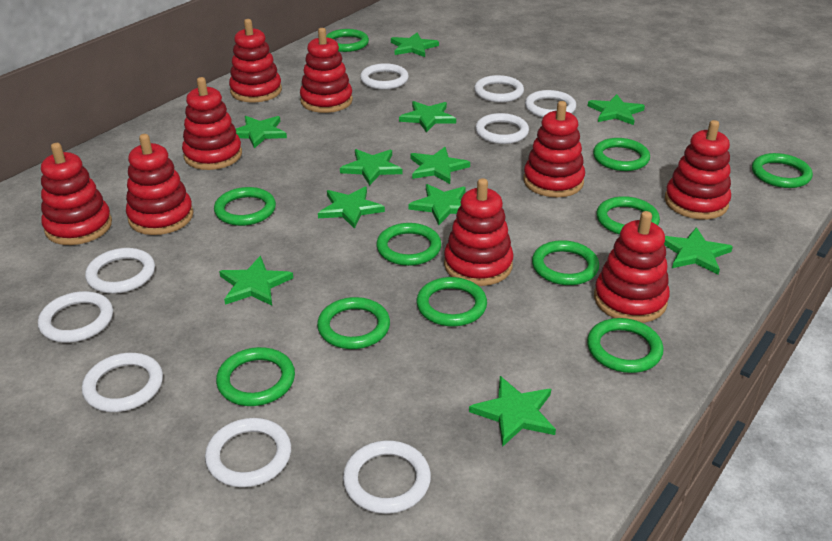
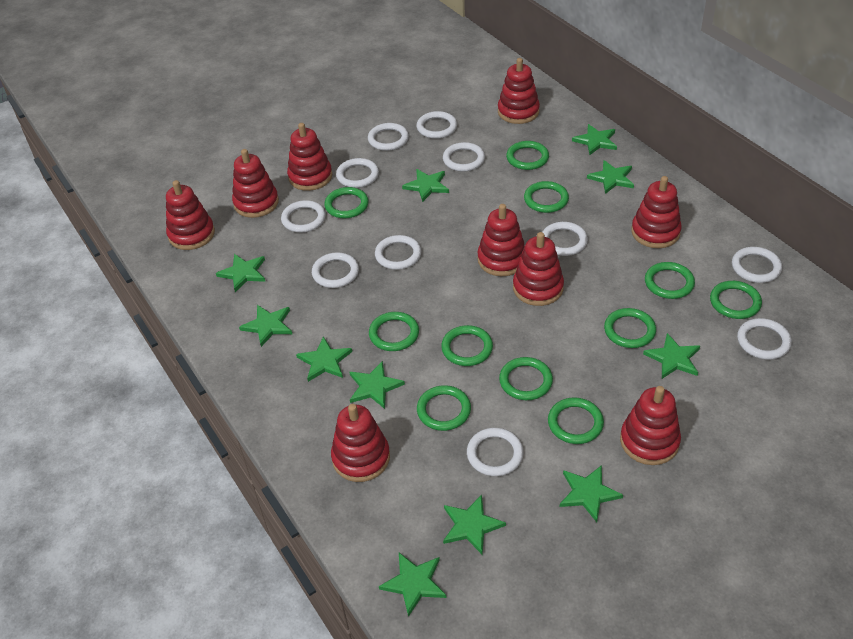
white ring: 9 -> 11

